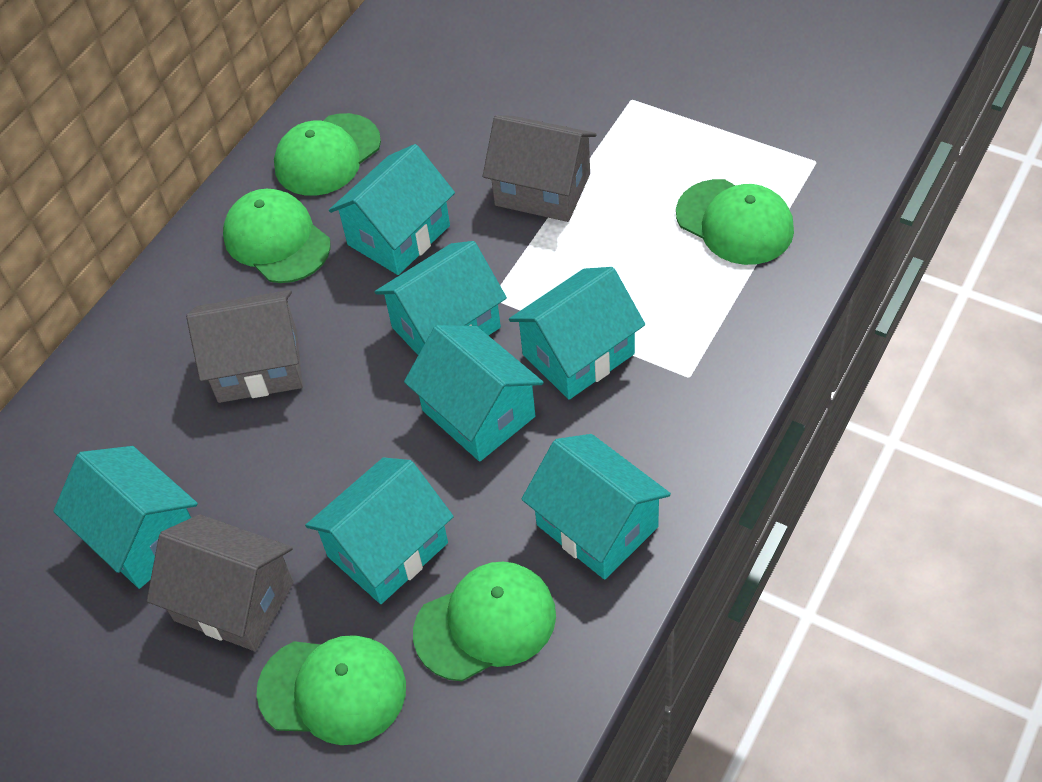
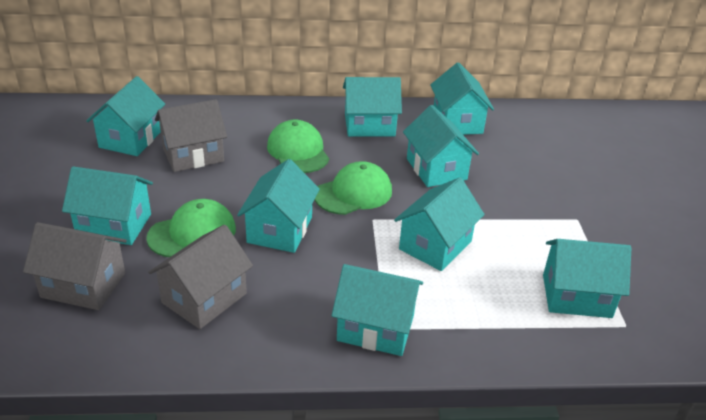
green cap: 5 -> 3
turquoise house: 7 -> 9

